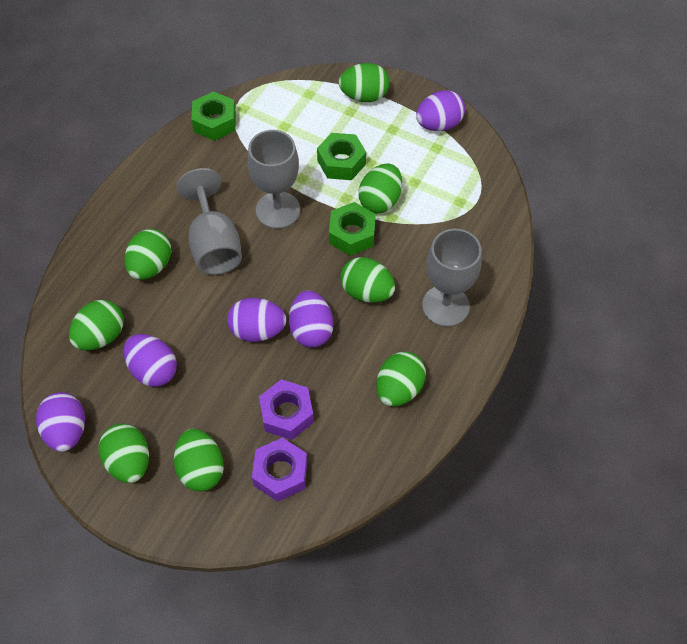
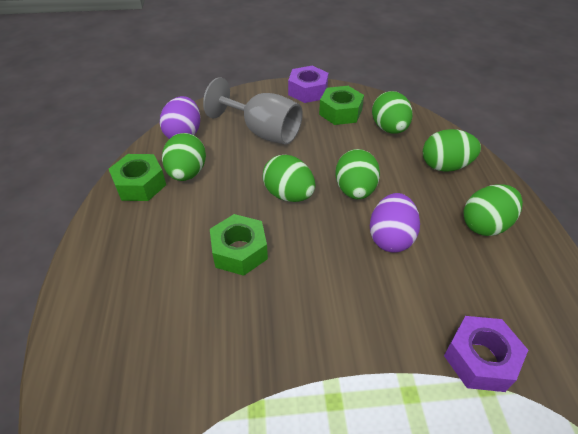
green egg: 8 -> 6
grey goblet: 3 -> 1
purple egg: 5 -> 2

